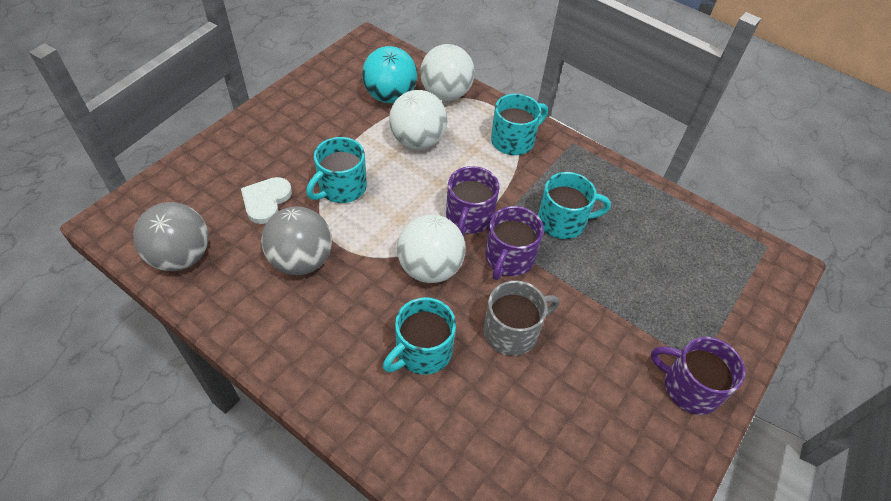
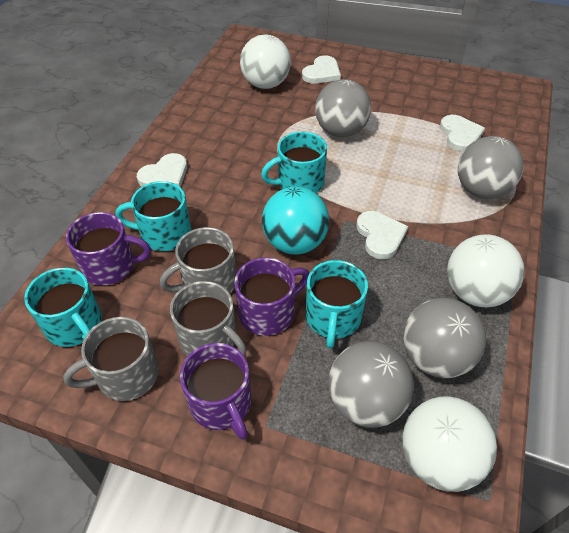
grey ball: 2 -> 4
grey mug: 1 -> 3
white heart: 1 -> 4

